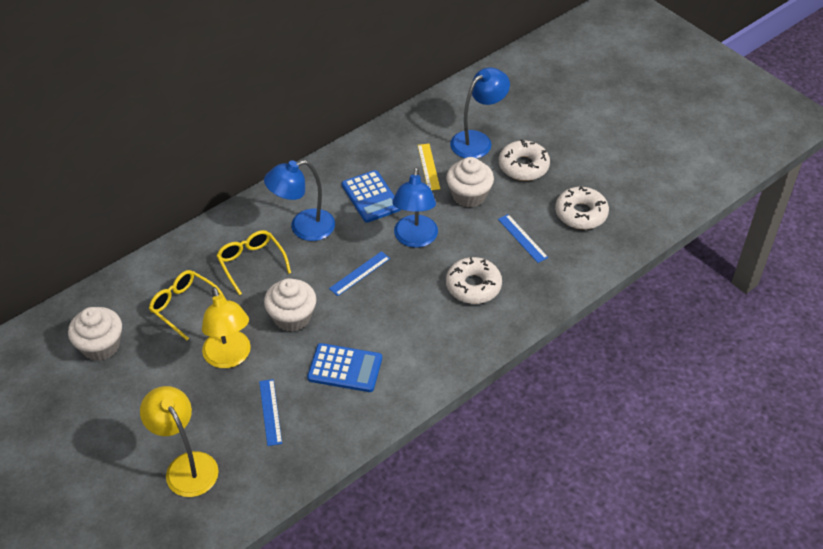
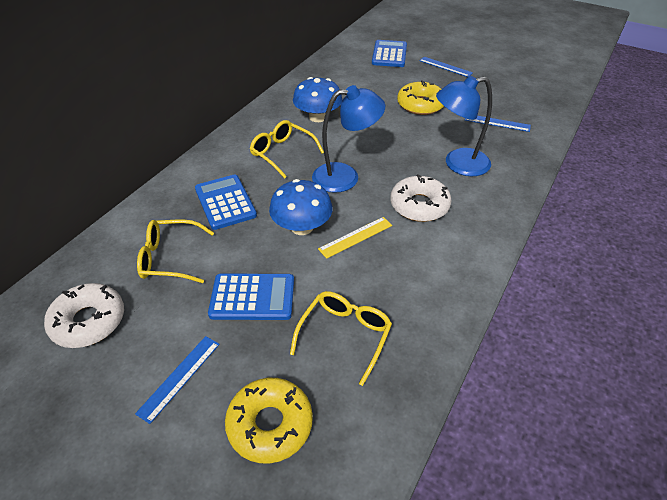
blue calculator: 2 -> 3
blue lamp: 3 -> 2
blue mushroom: 0 -> 2
white cupcake: 3 -> 0
white donut: 3 -> 2
yellow donut: 0 -> 2
yellow glasses: 2 -> 3
yellow lamp: 2 -> 0

